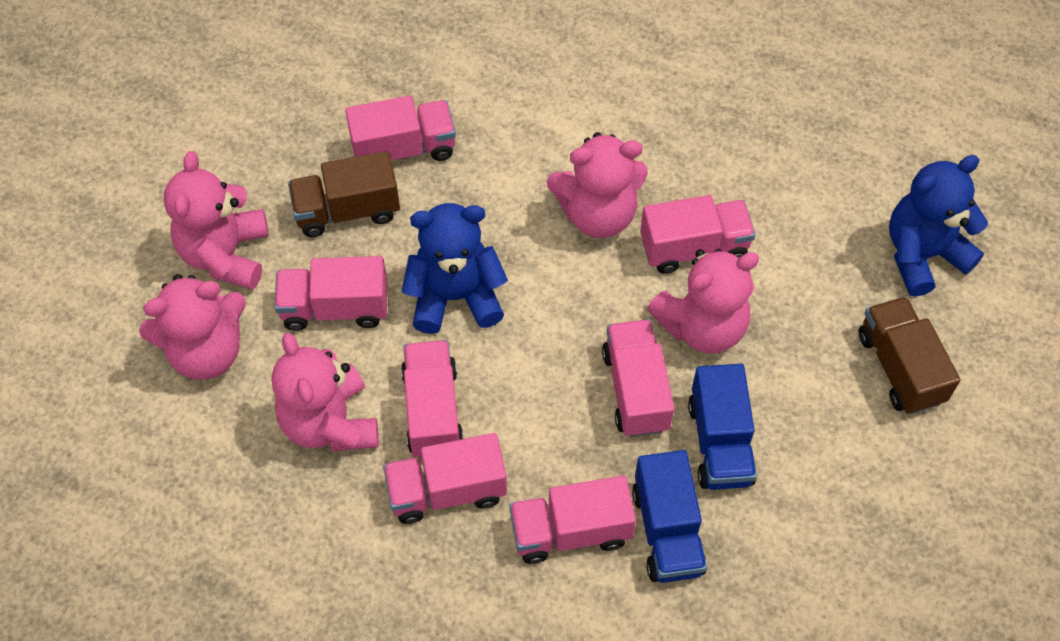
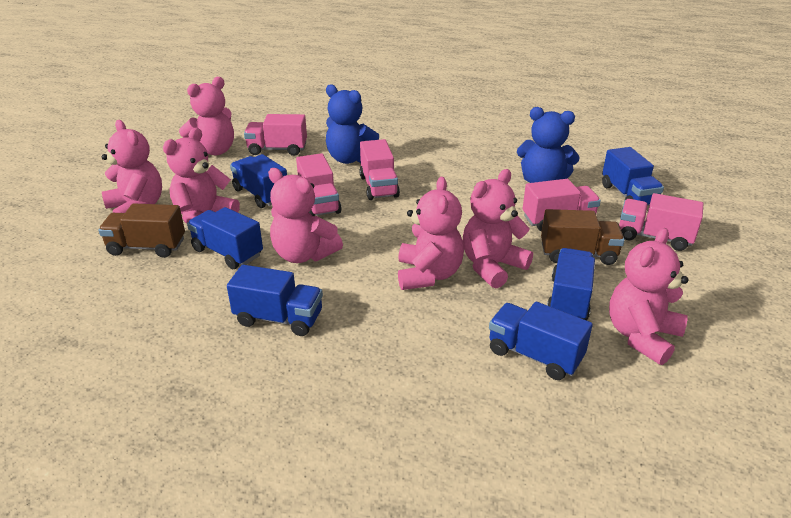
blue truck: 2 -> 6
pink teddy bear: 5 -> 7
pink truck: 7 -> 5

